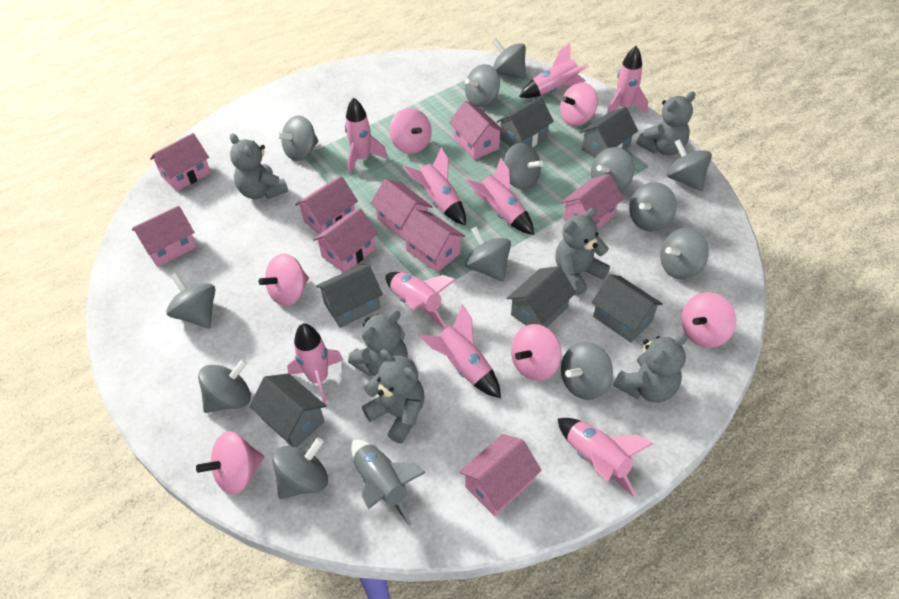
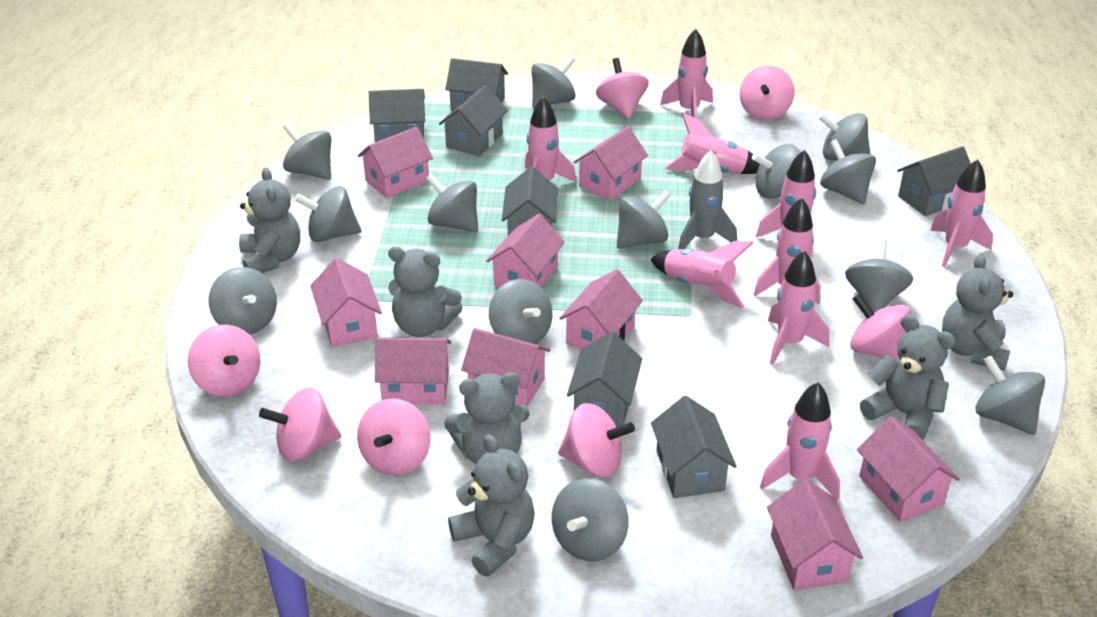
grey house: 6 -> 7
pink spinning top: 6 -> 7

